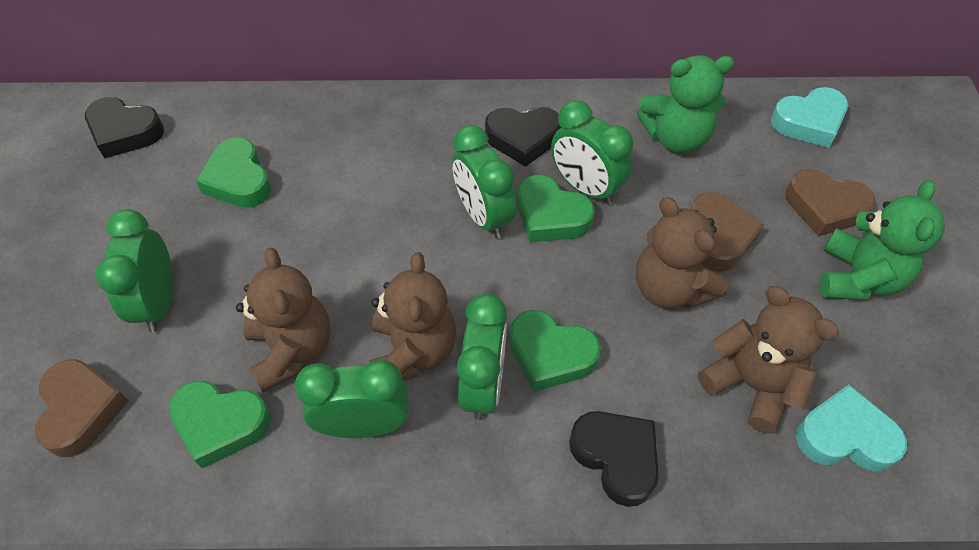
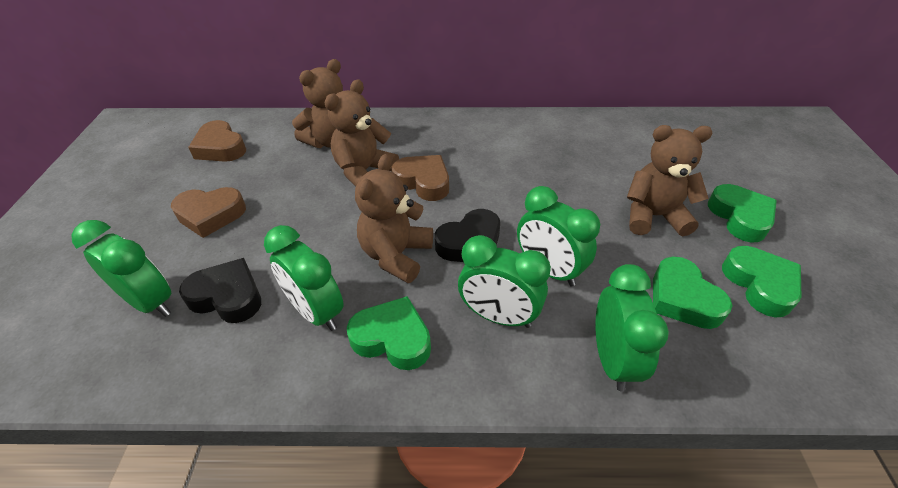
black heart: 3 -> 2
green teddy bear: 2 -> 0
turquoise heart: 2 -> 0

